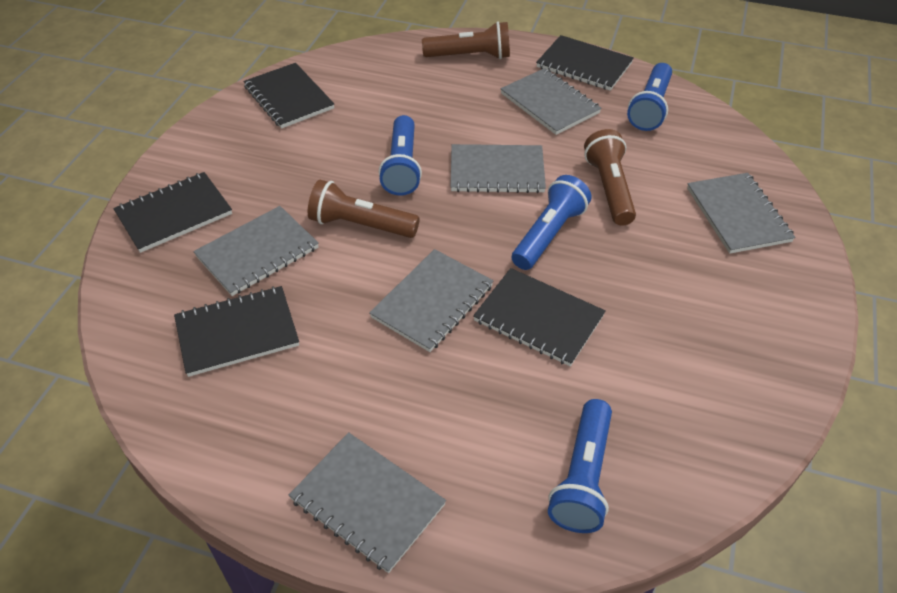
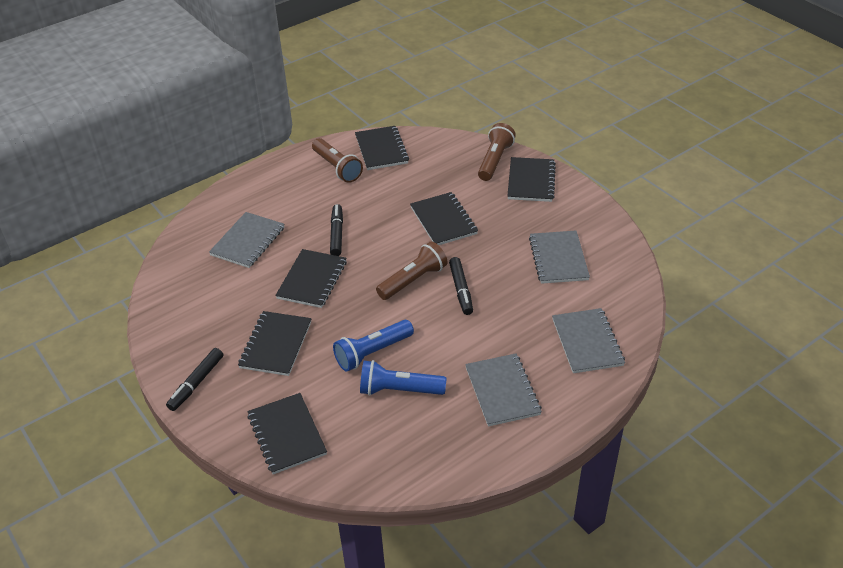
black marker: 0 -> 3
black notebook: 5 -> 6
blue flashlight: 4 -> 2
grey notebook: 6 -> 4

